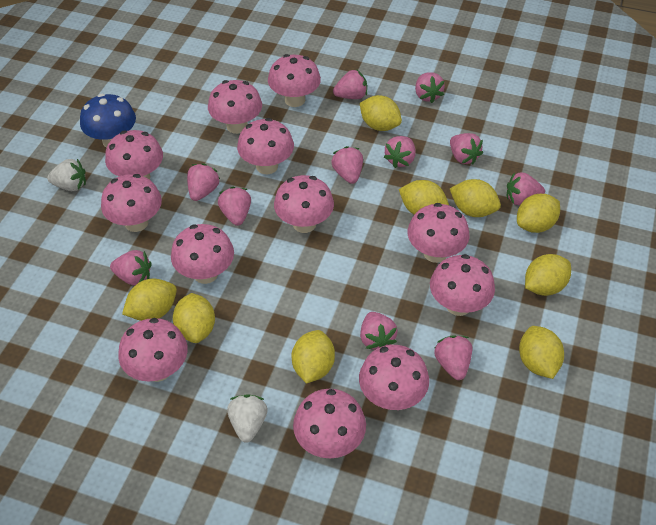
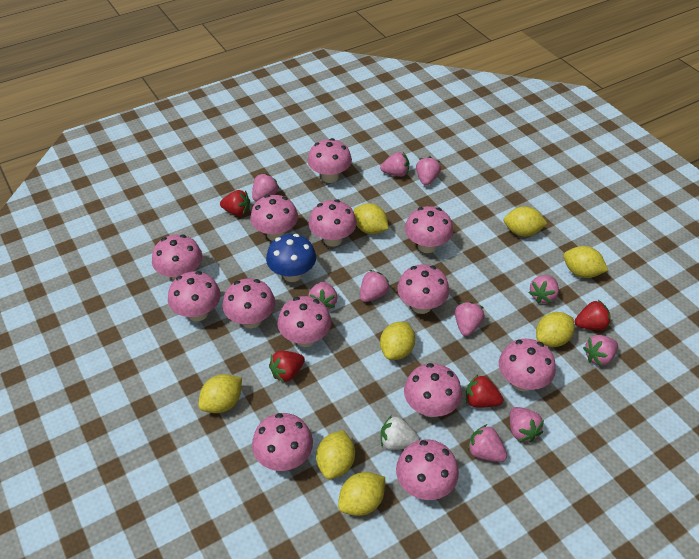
pink mushroom: 12 -> 13
pink strawberry: 11 -> 10
red strawberry: 0 -> 4
white strawberry: 2 -> 1
yellow lemon: 9 -> 8

